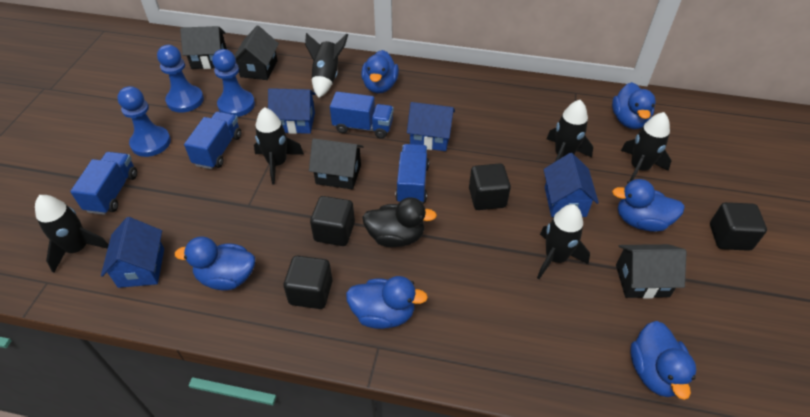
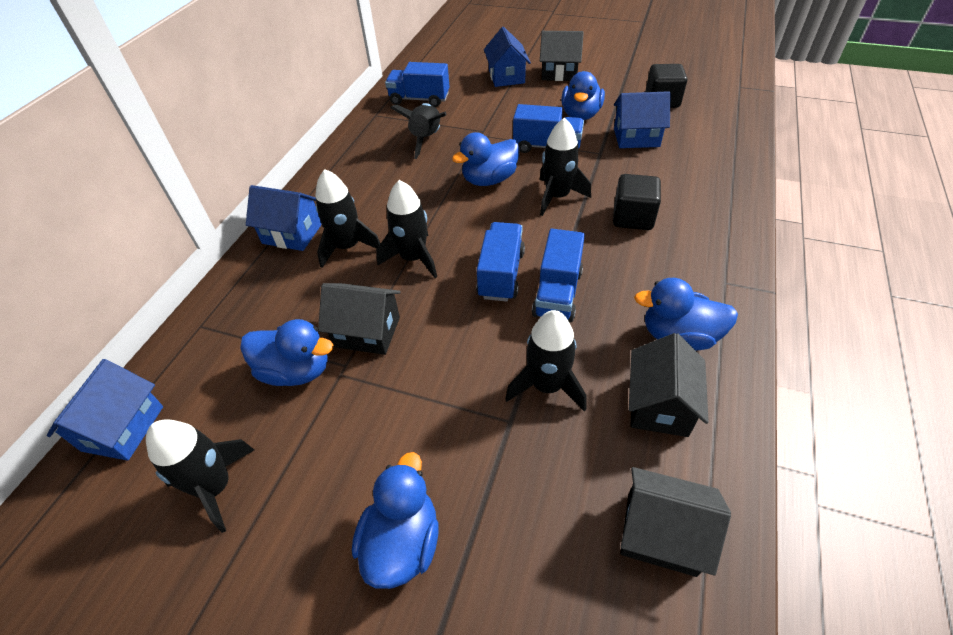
black cube: 4 -> 2
black duck: 1 -> 0
blue duck: 6 -> 5
blue pawn: 3 -> 0

